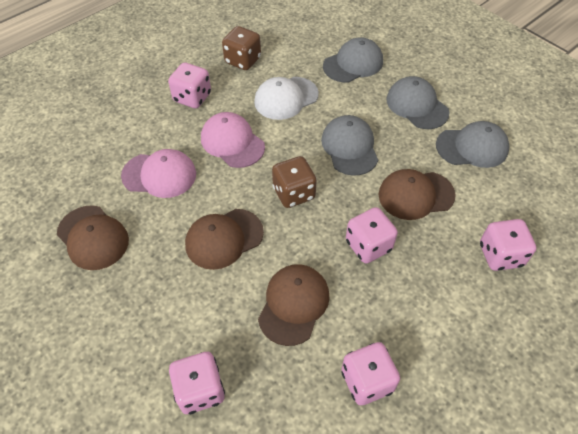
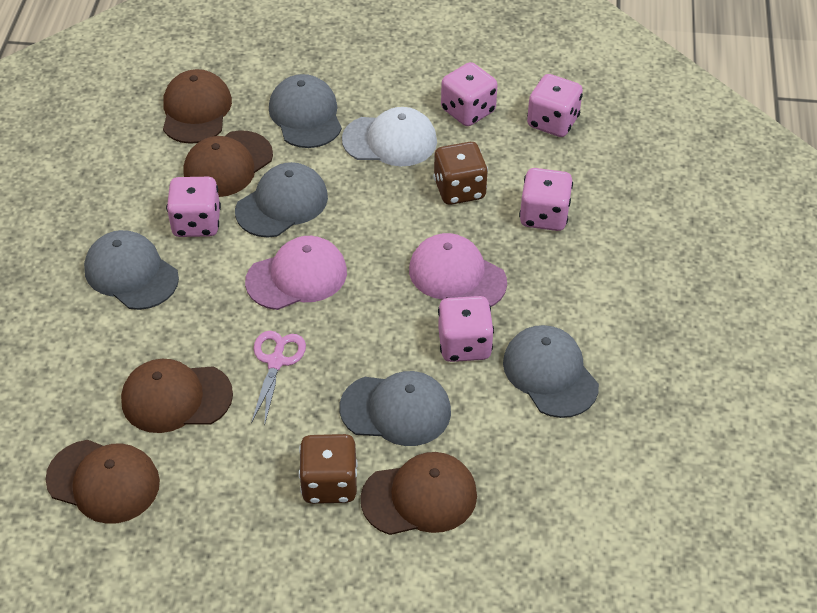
brown cap: 4 -> 5
grey cap: 4 -> 5
pink scissors: 0 -> 1

